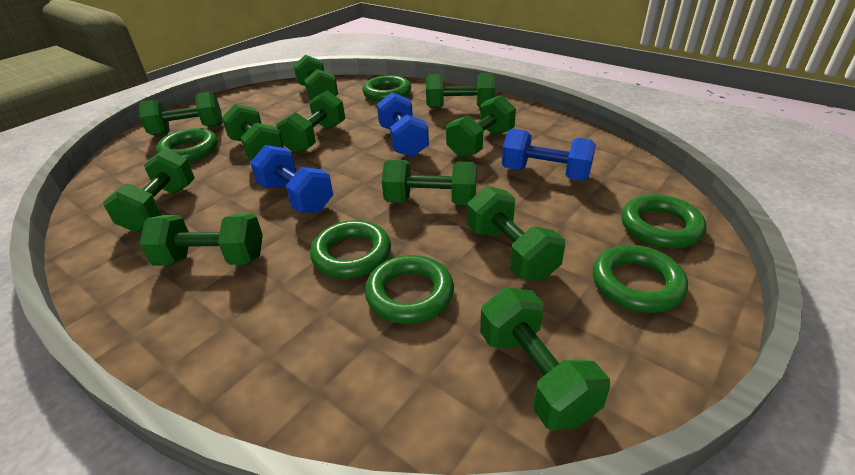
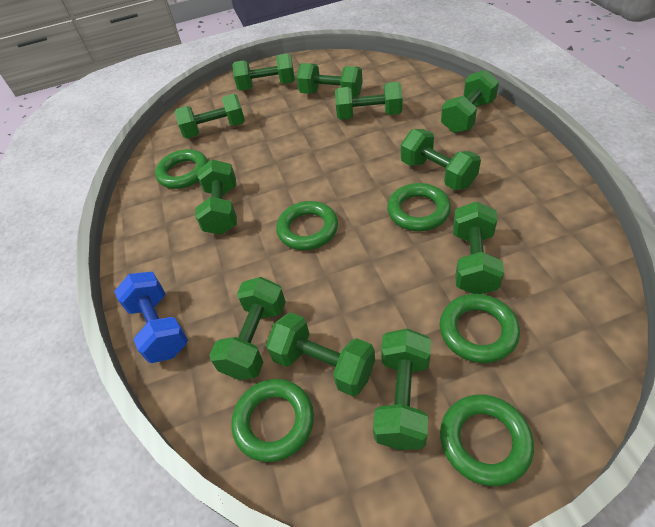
blue dumbbell: 3 -> 1

